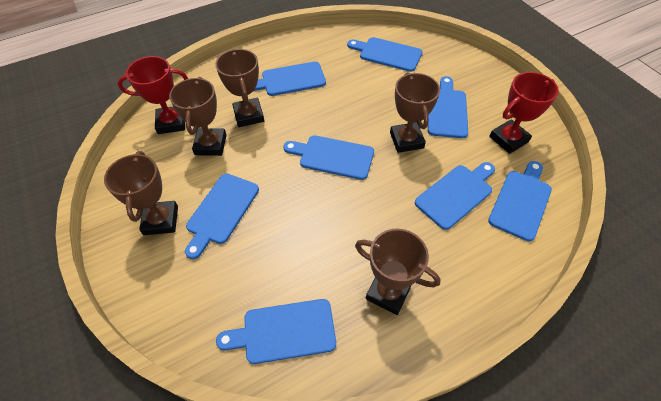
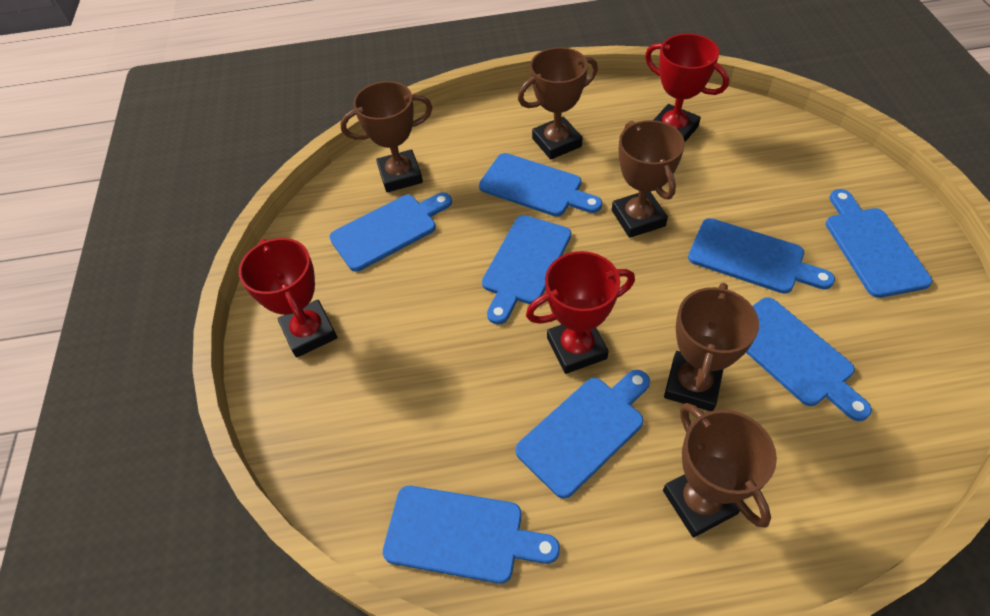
red trophy: 2 -> 3

